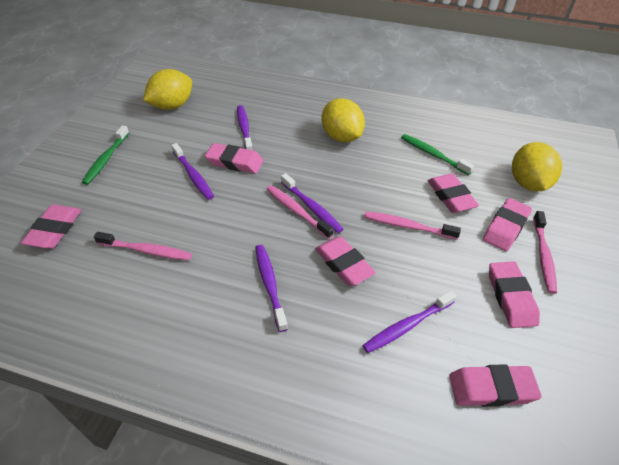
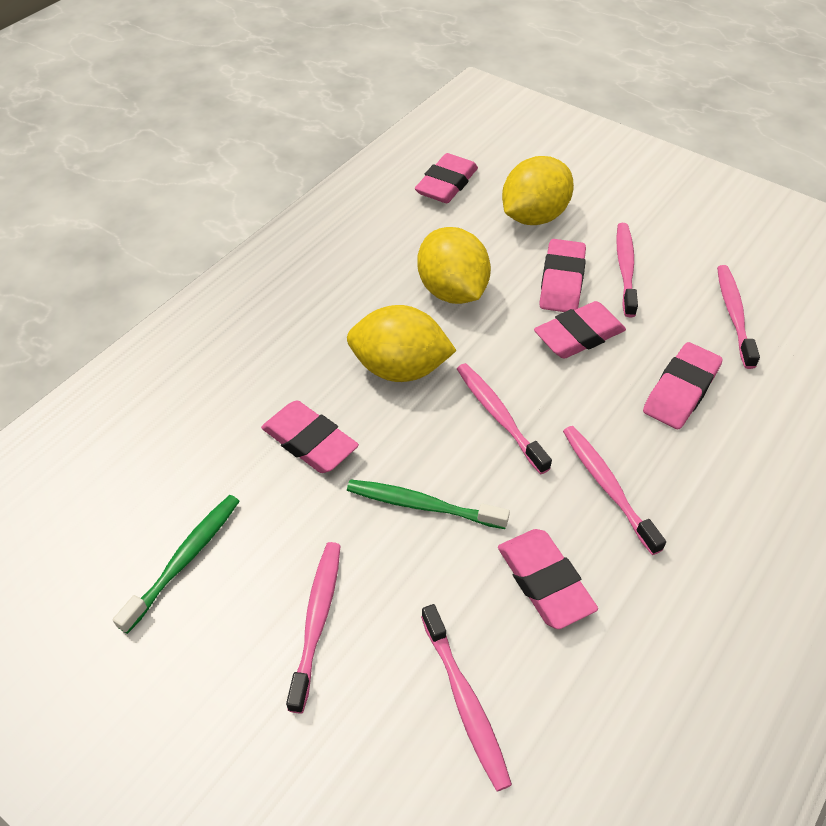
pink eraser: 7 -> 6
pink toothbrush: 4 -> 6
purple toothbrush: 5 -> 0

